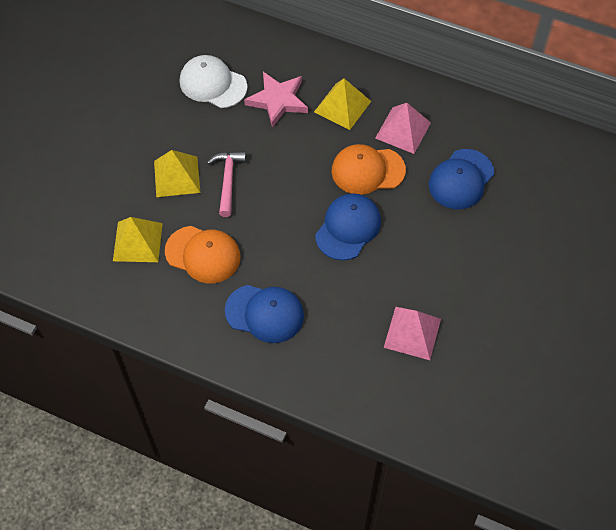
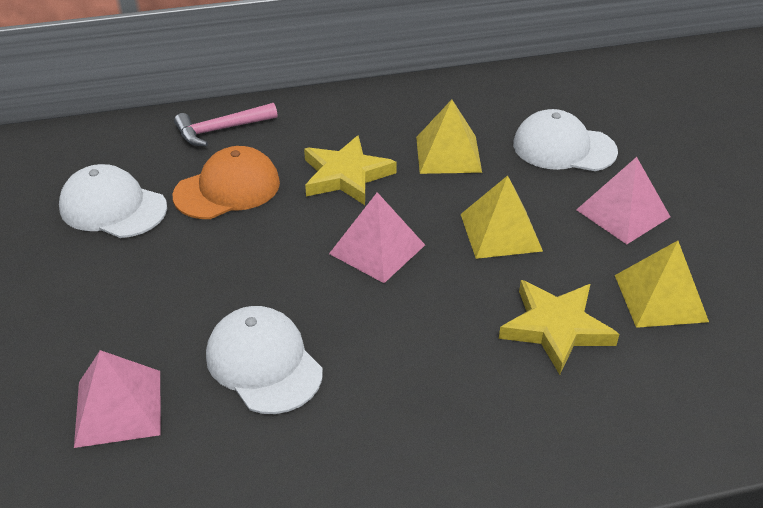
blue cap: 3 -> 0
orange cap: 2 -> 1
pink pyramid: 2 -> 3
pink star: 1 -> 0
white cap: 1 -> 3
yellow star: 0 -> 2

